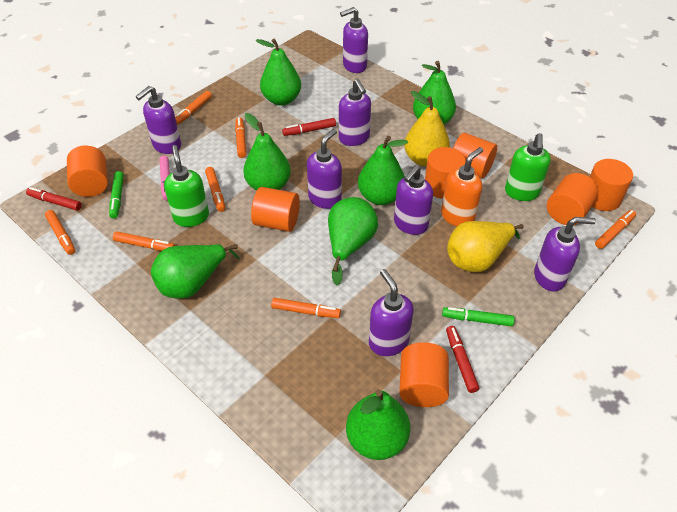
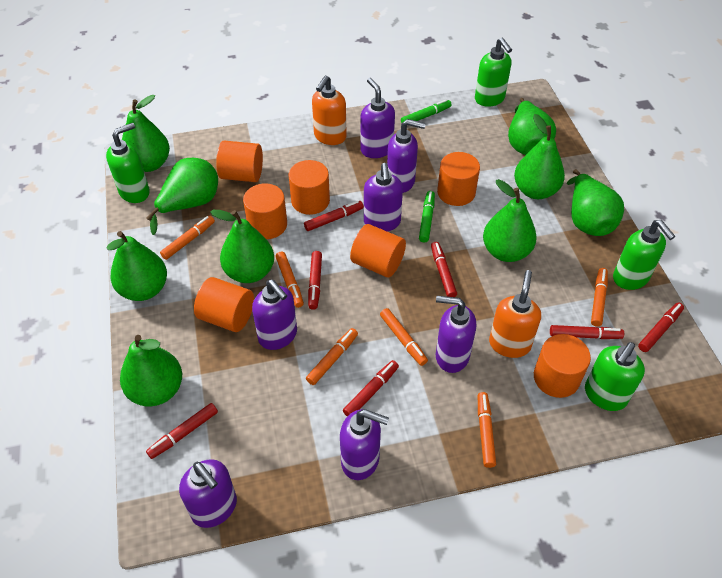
green pear: 7 -> 9
green soap dispenser: 2 -> 4
orange marker: 7 -> 6
orange soap dispenser: 1 -> 2
pink marker: 1 -> 0
red marker: 3 -> 7
yellow pear: 2 -> 0

